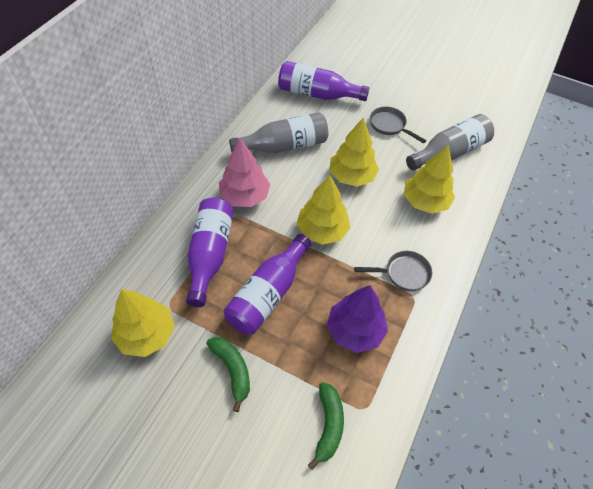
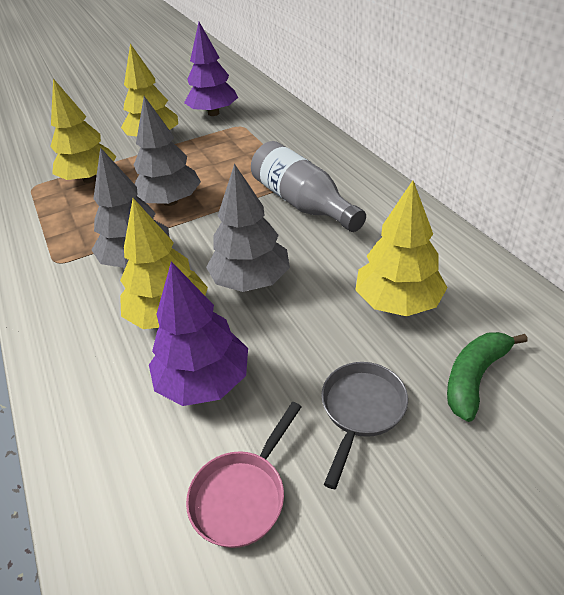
green banana: 2 -> 1
grey bottle: 2 -> 1
grey pan: 2 -> 1
grey tree: 0 -> 3
pink pan: 0 -> 1
pink tree: 1 -> 0
purple bottle: 3 -> 0
purple tree: 1 -> 2

